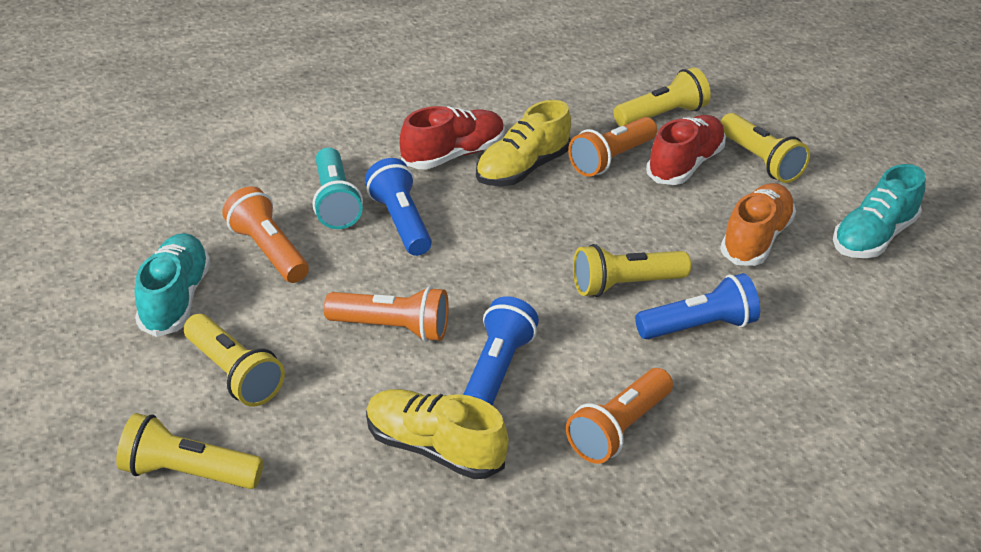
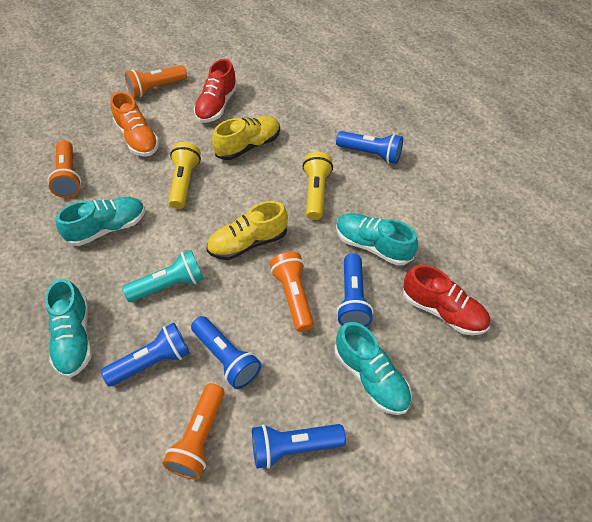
blue flashlight: 3 -> 5
turquoise shoe: 2 -> 4
yellow flashlight: 5 -> 2

